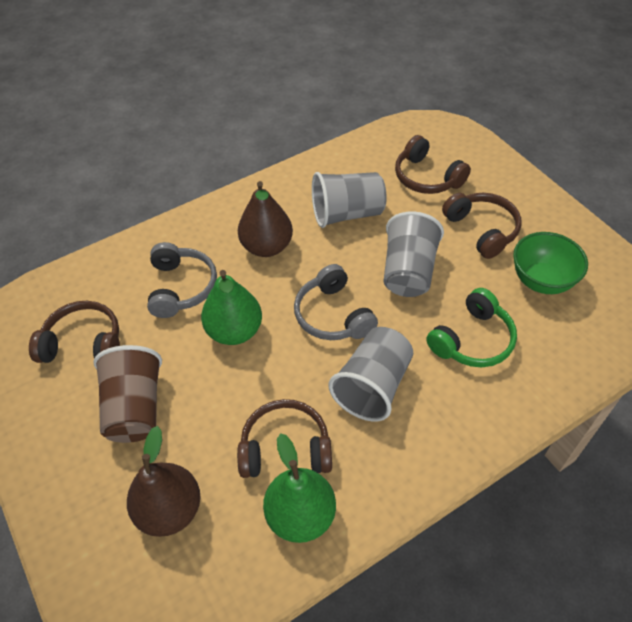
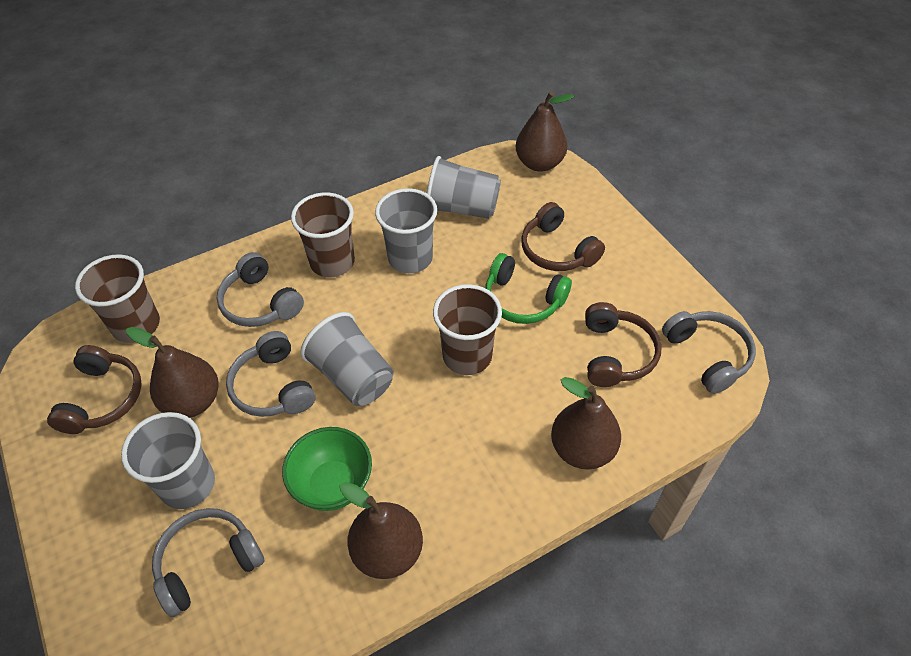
brown cup: 1 -> 3
brown headphones: 4 -> 3
brown pear: 2 -> 4
green pear: 2 -> 0
grey cup: 3 -> 4
grey headphones: 2 -> 4

